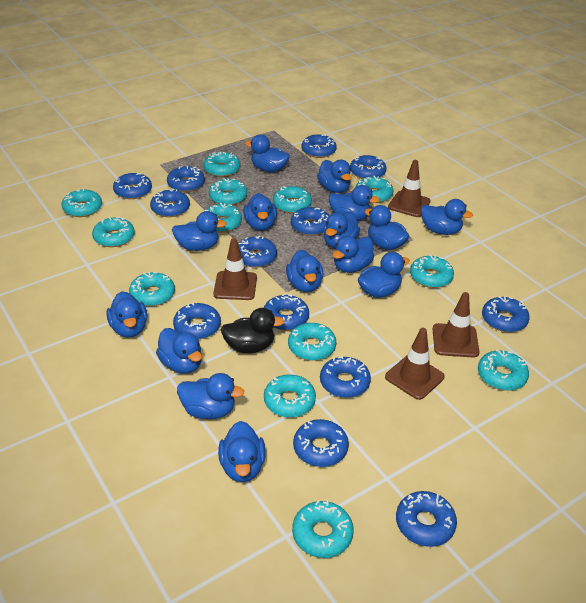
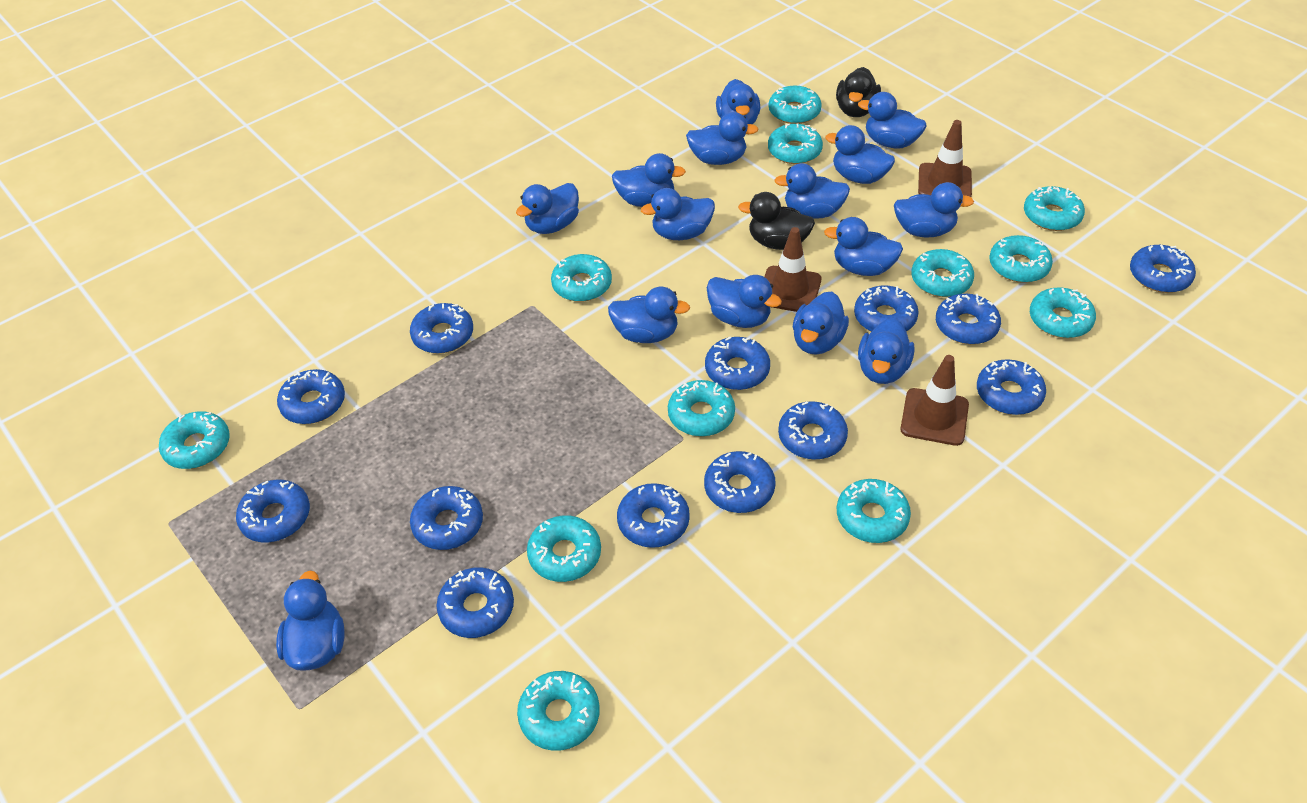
black duck: 1 -> 2
brown traffic cone: 4 -> 3
turquoise donut: 13 -> 12

